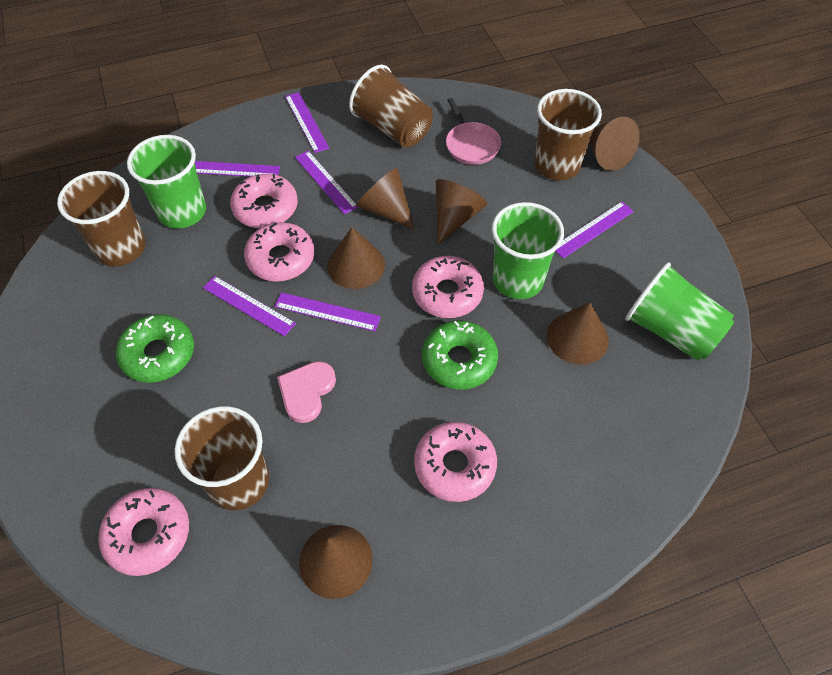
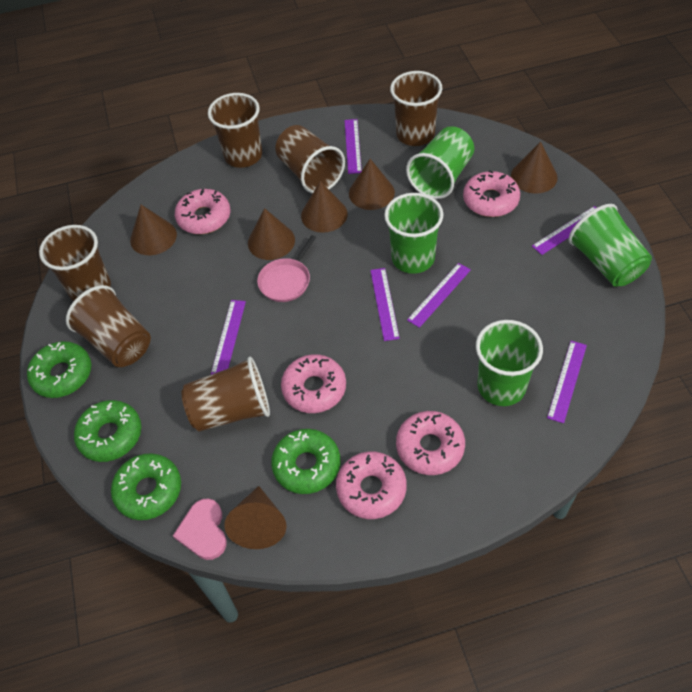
brown cup: 4 -> 6
green cup: 3 -> 4
green donut: 2 -> 4

